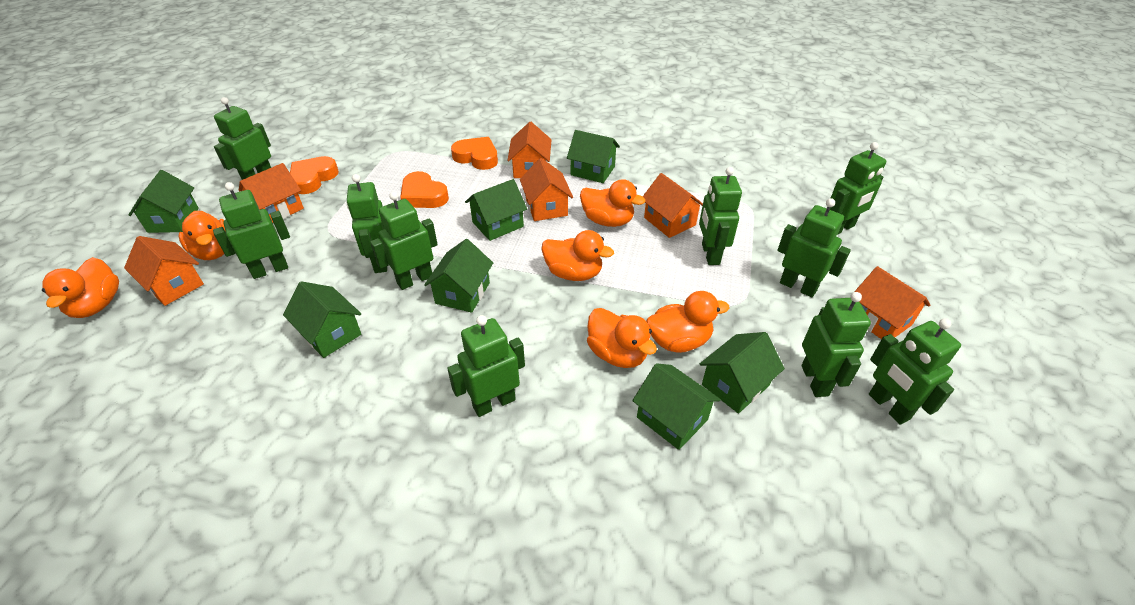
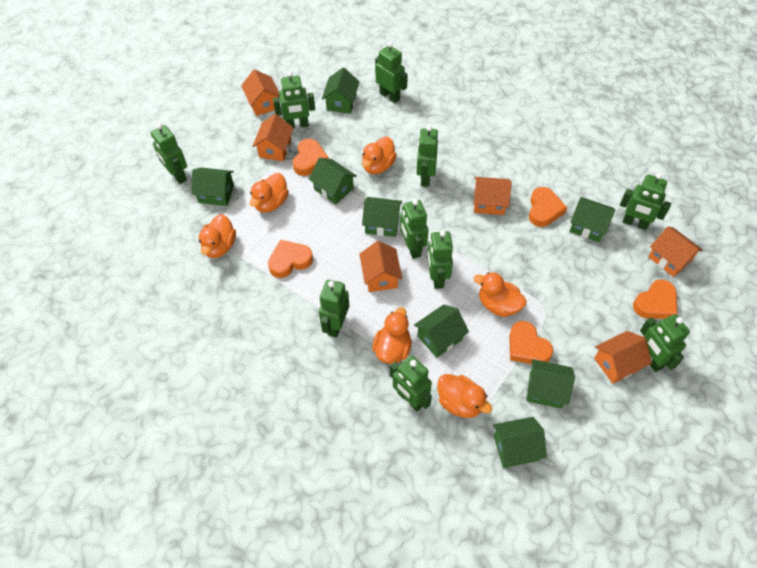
green house: 7 -> 8
orange heart: 3 -> 5

